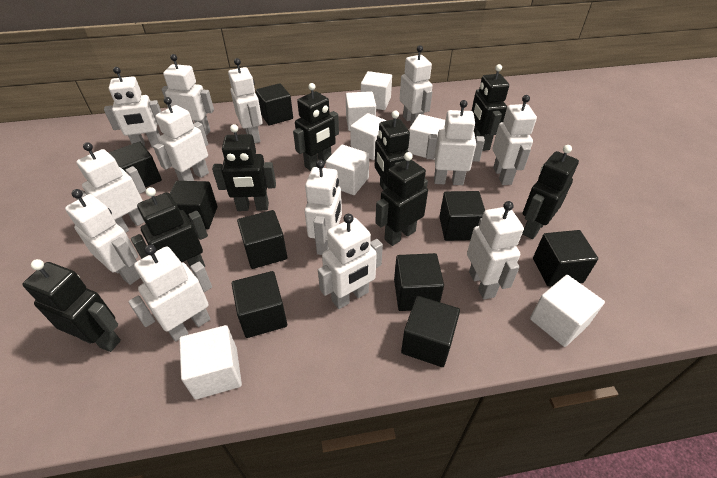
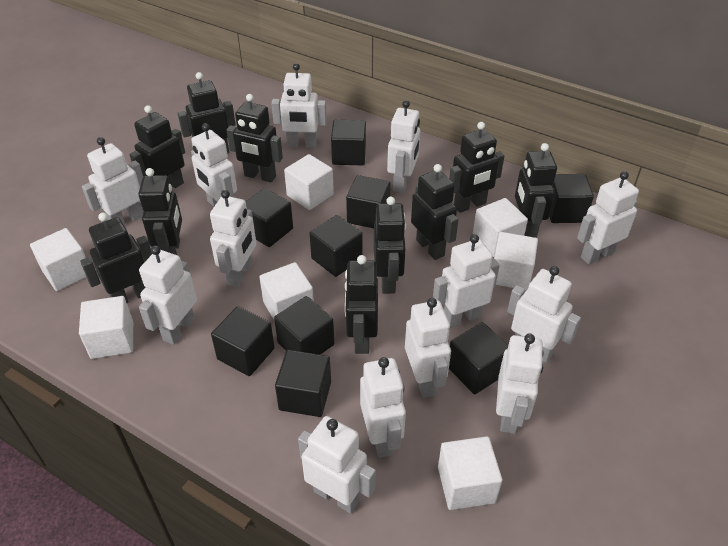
black robot: 8 -> 10

